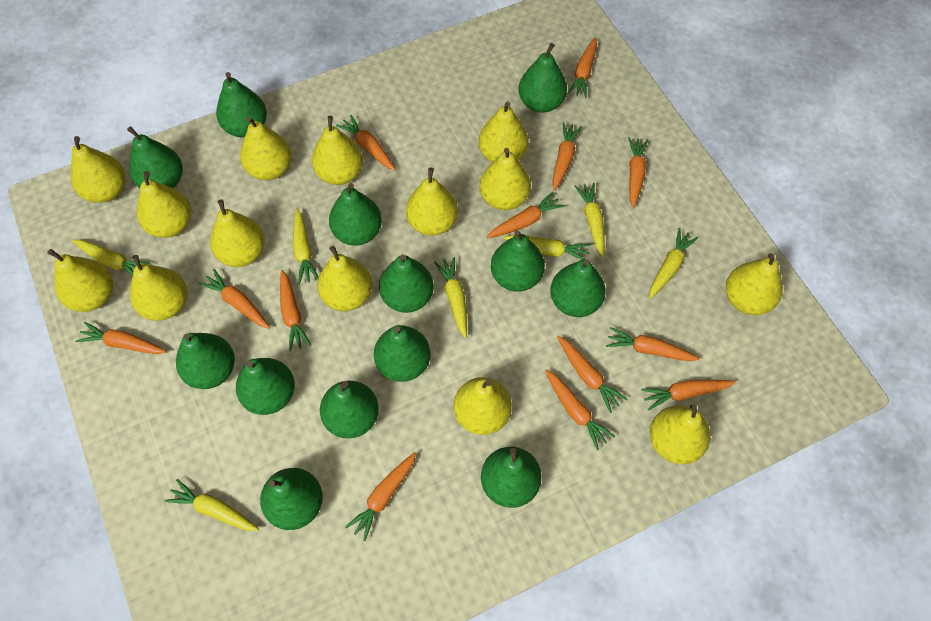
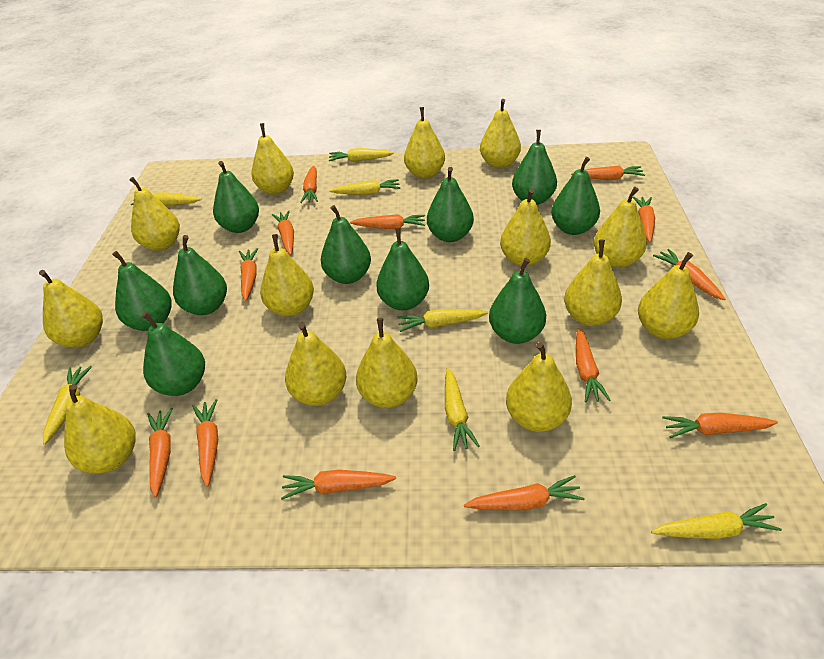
green pear: 13 -> 10

